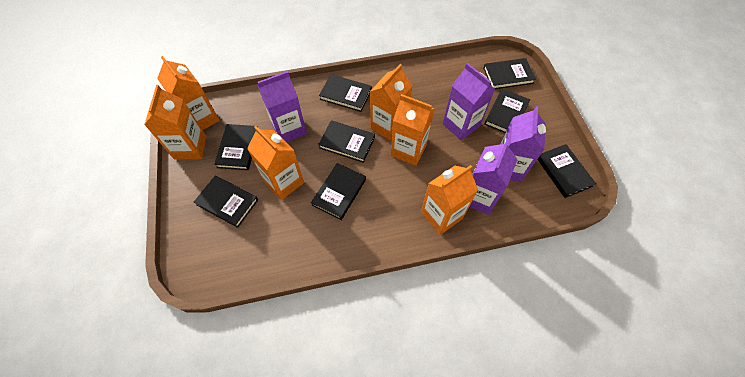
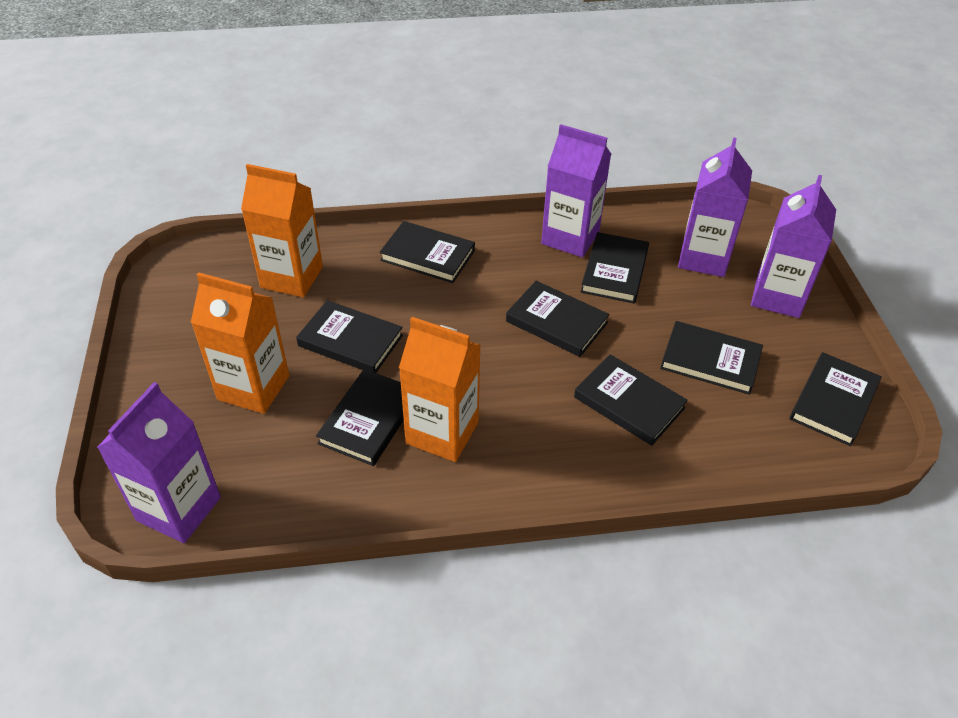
orange carton: 6 -> 3

